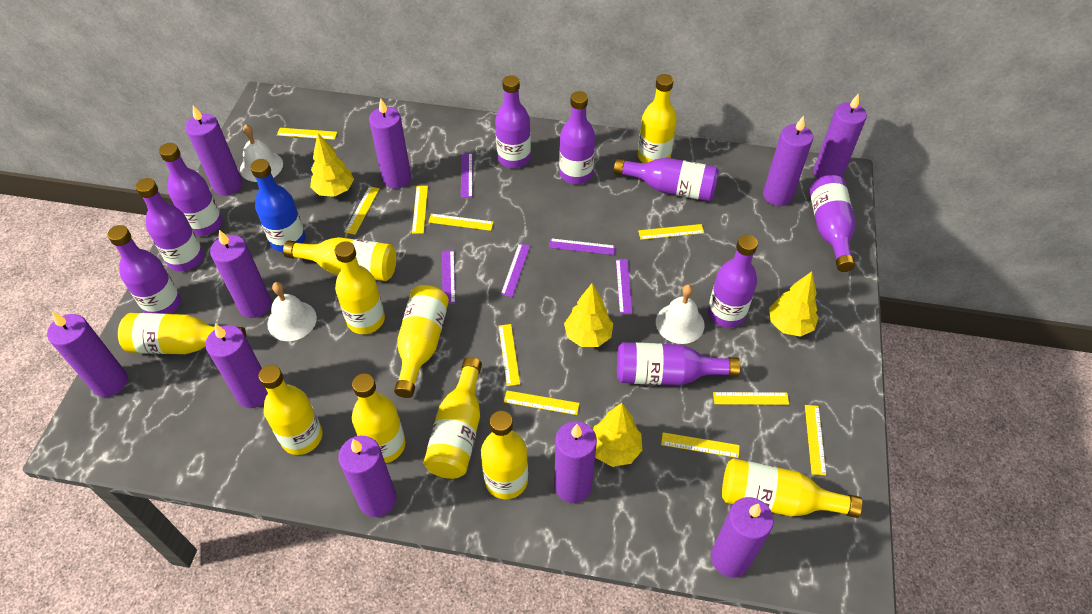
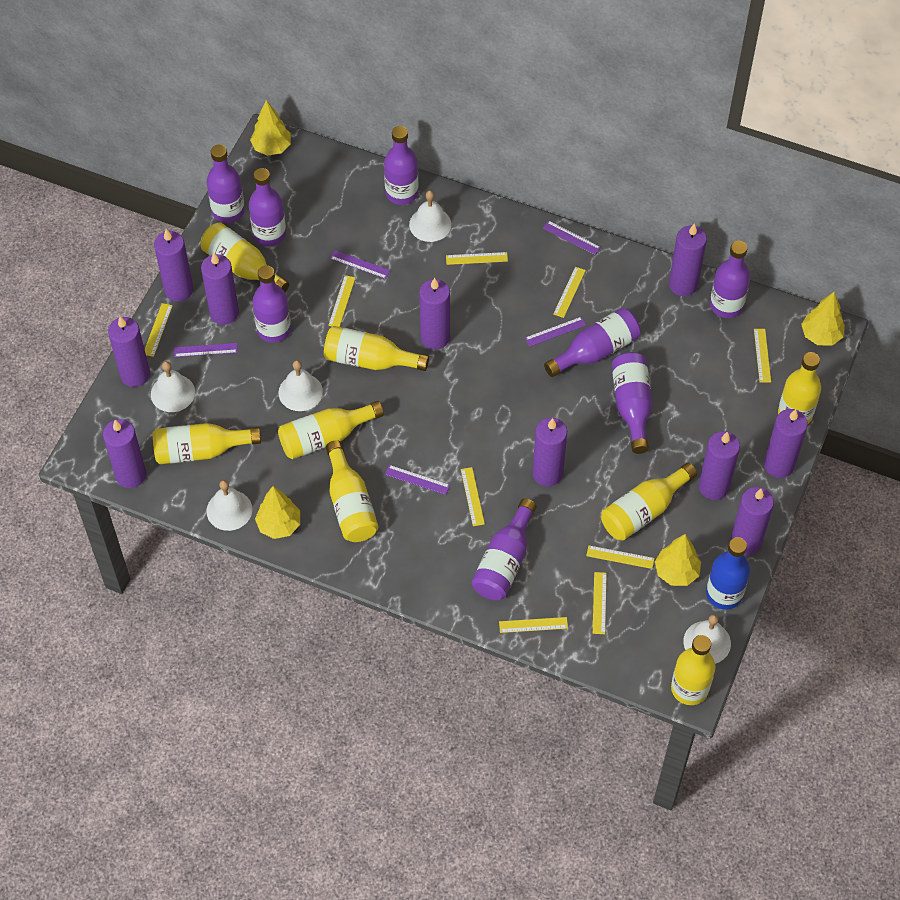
purple bottle: 9 -> 8
white bell: 3 -> 5
yellow bottle: 10 -> 8
yellow ruler: 10 -> 9

